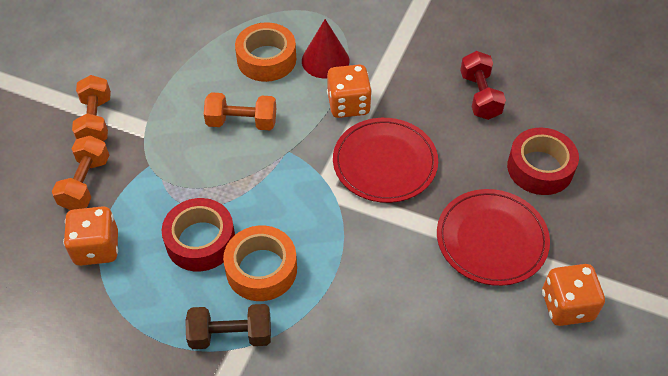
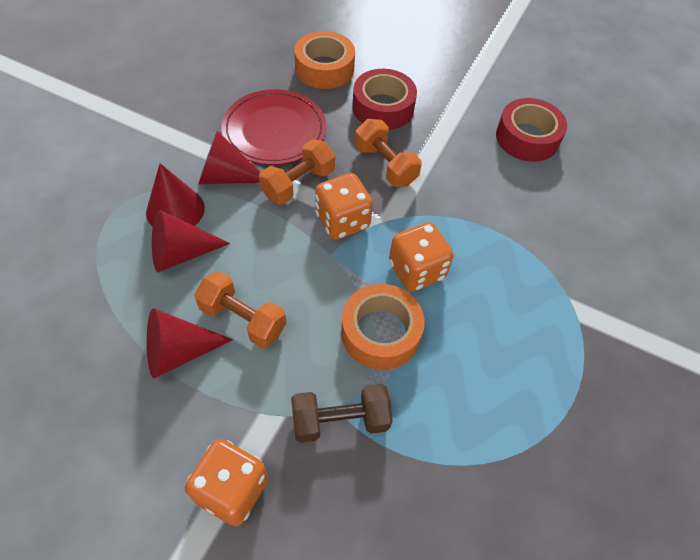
red cone: 1 -> 4
red dumbbell: 1 -> 0
red plate: 2 -> 1

